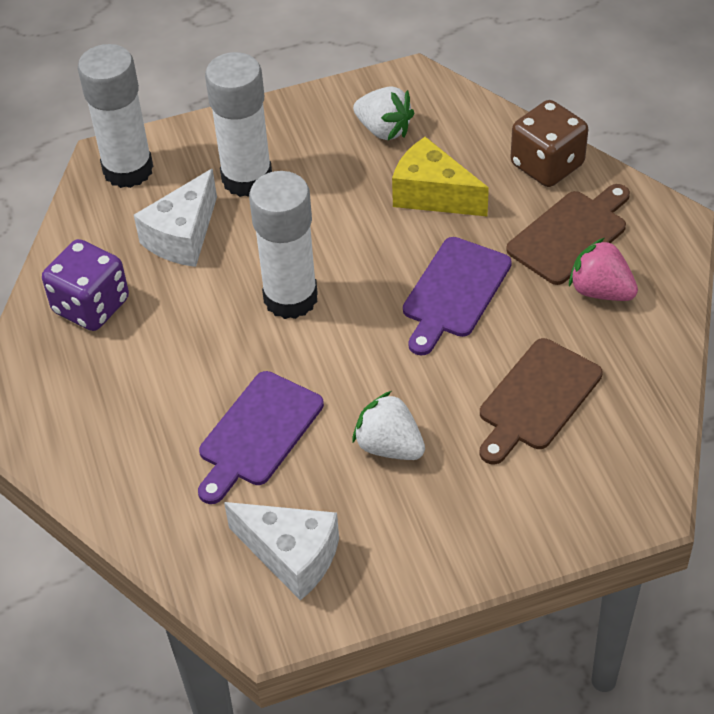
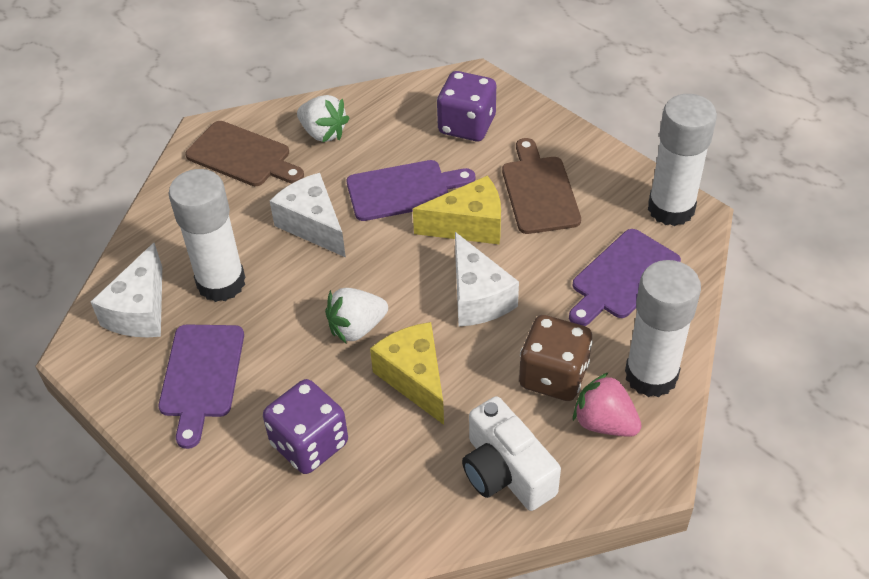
purple cutting board: 2 -> 3
purple dice: 1 -> 2
white camera: 0 -> 1
white cheese: 2 -> 3
yellow cheese: 1 -> 2

